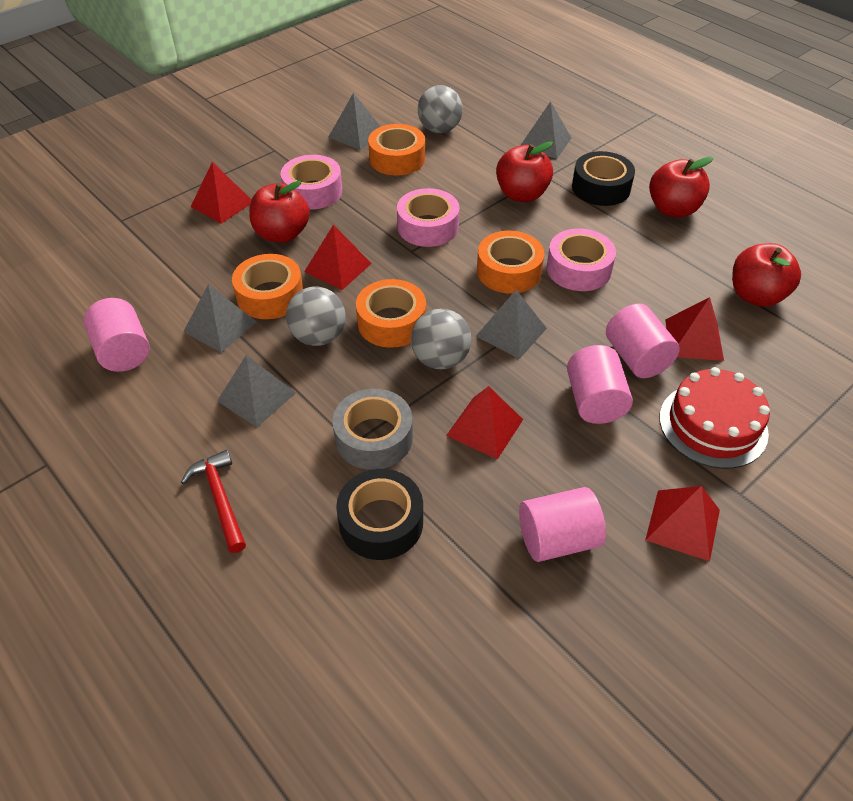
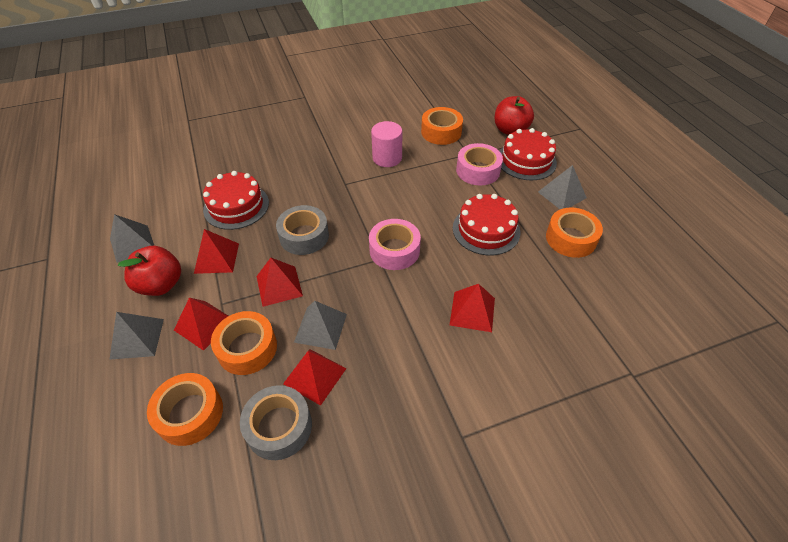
black tape: 2 -> 0
grey ball: 3 -> 0
grey pyramid: 5 -> 4
grey tape: 1 -> 2
pink cylinder: 4 -> 1
pink tape: 3 -> 2
red apple: 4 -> 2
red cake: 1 -> 3
red hammer: 1 -> 0

